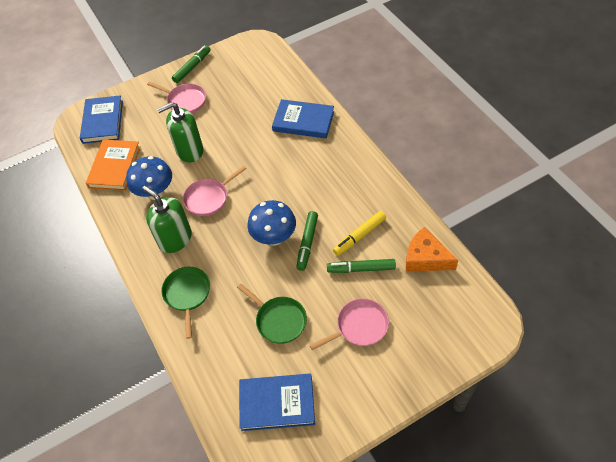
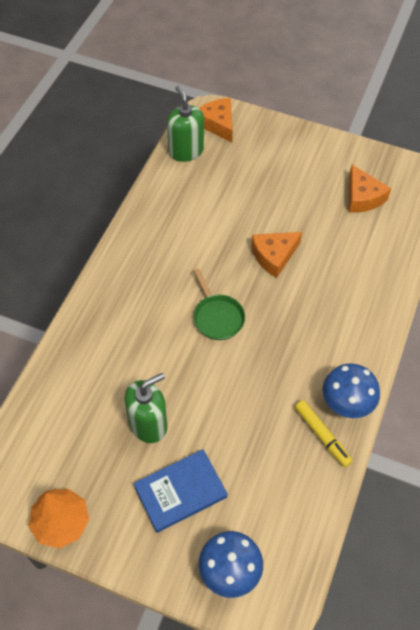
blue book: 3 -> 1
green marker: 3 -> 0
green pan: 2 -> 1
orange book: 1 -> 0
orange cheese: 1 -> 3
orange tree: 0 -> 1
pink pan: 3 -> 0

